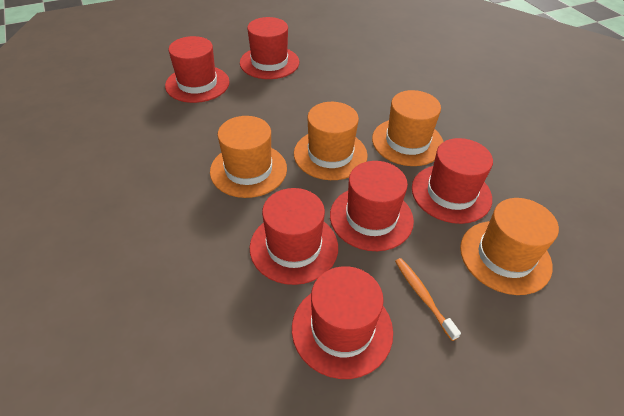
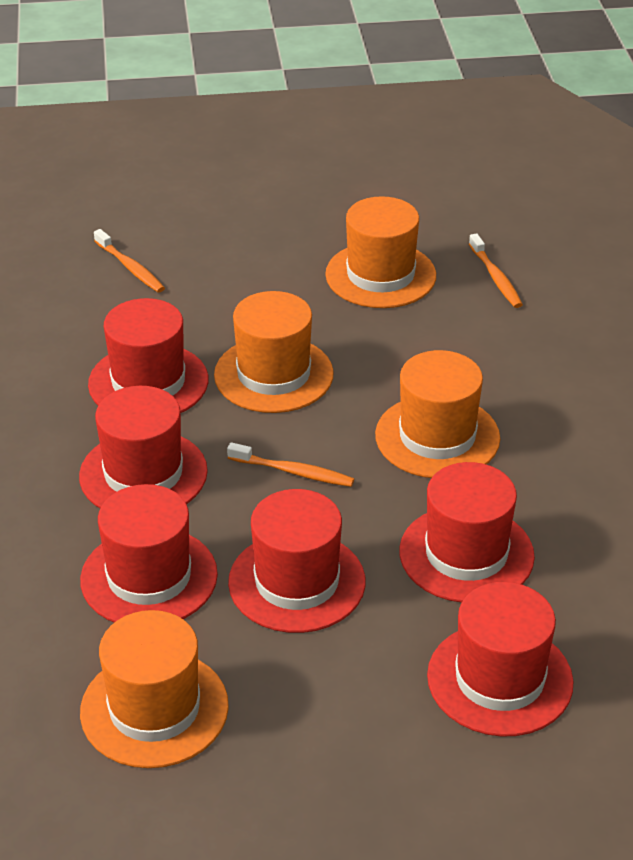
orange toothbrush: 1 -> 3

